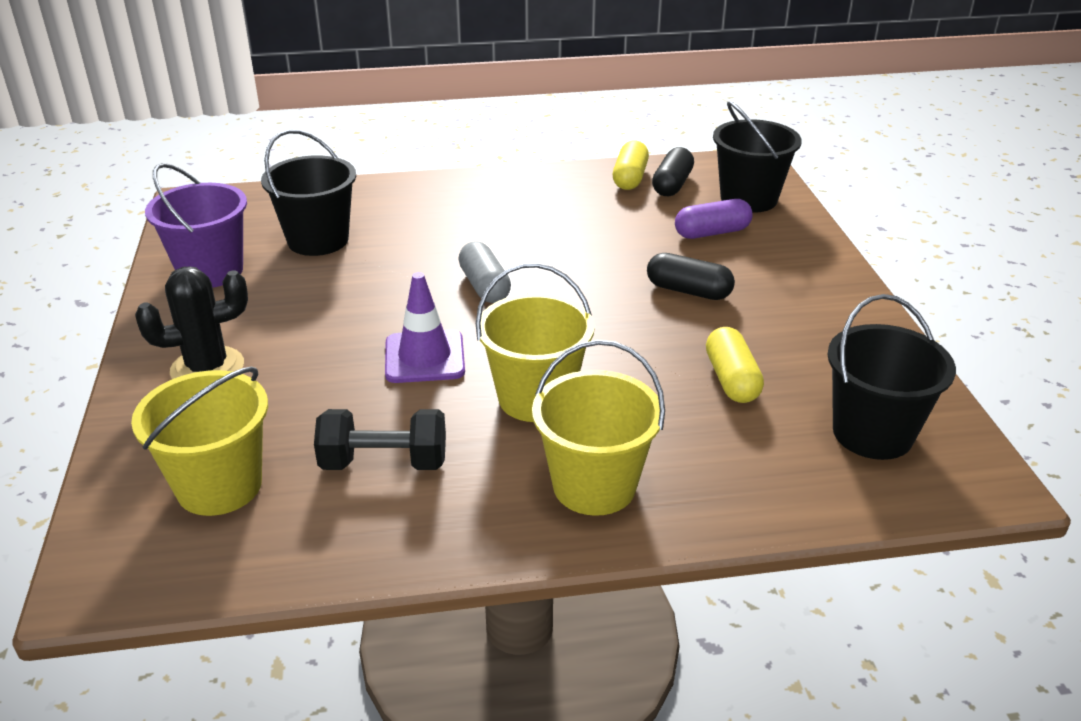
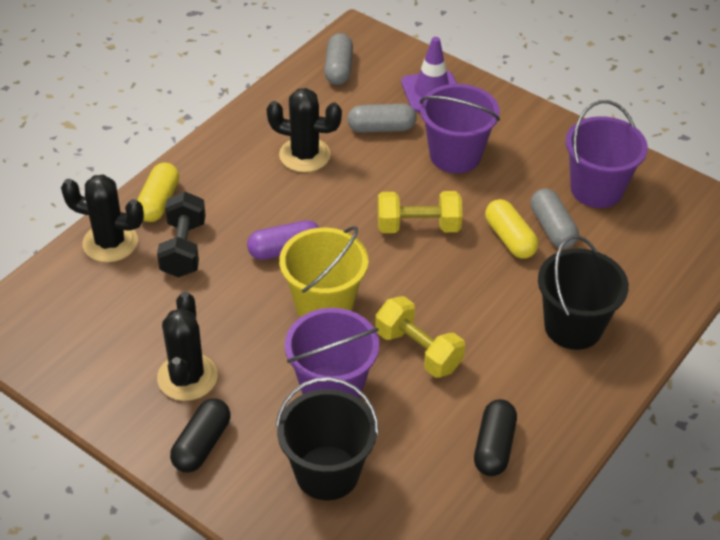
black bucket: 3 -> 2
black cactus: 1 -> 3
grey capsule: 1 -> 3
purple bucket: 1 -> 3
yellow bucket: 3 -> 1
yellow dumbbell: 0 -> 2

